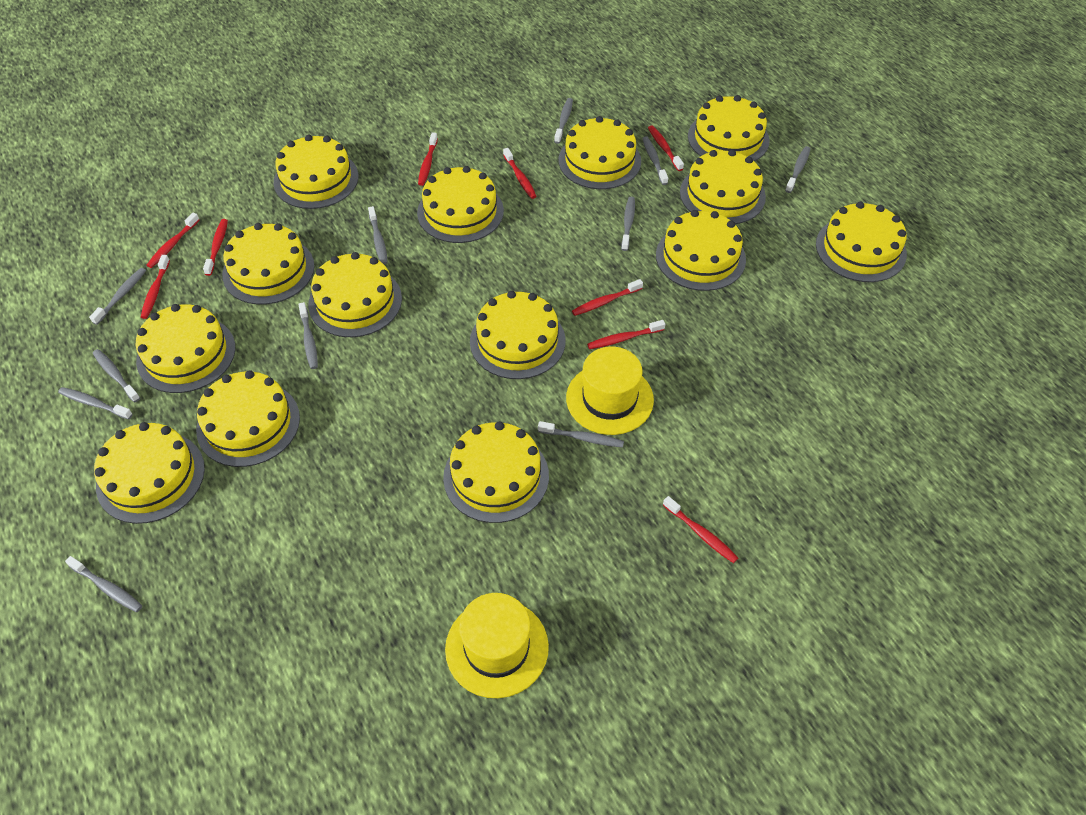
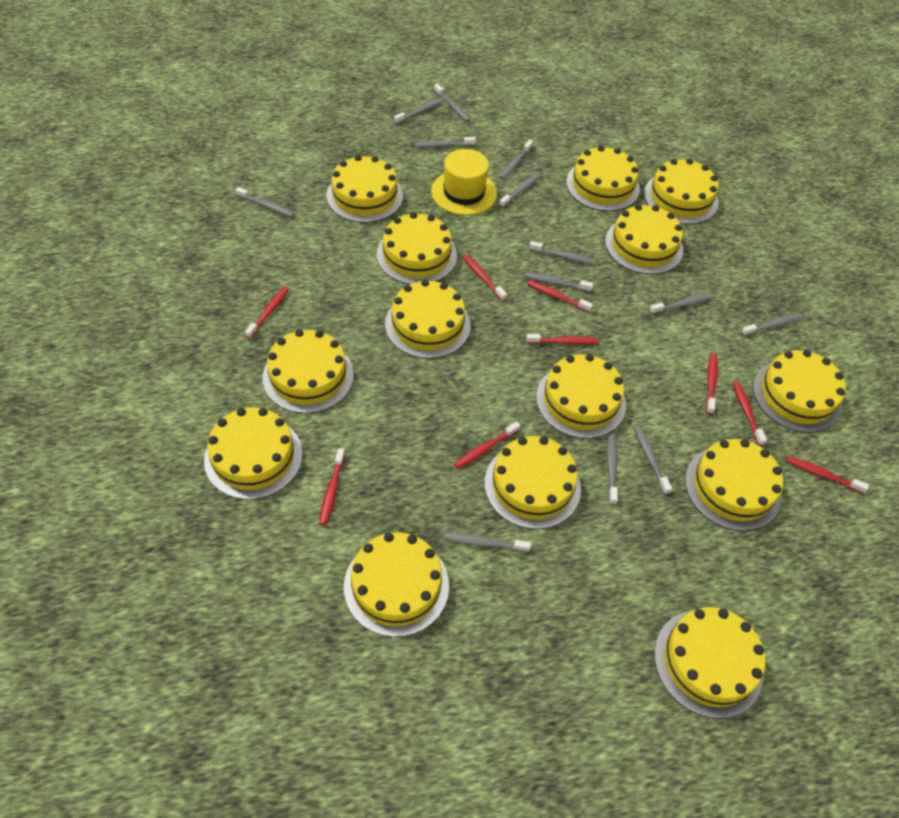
grey toothbrush: 11 -> 13
yellow hat: 2 -> 1

